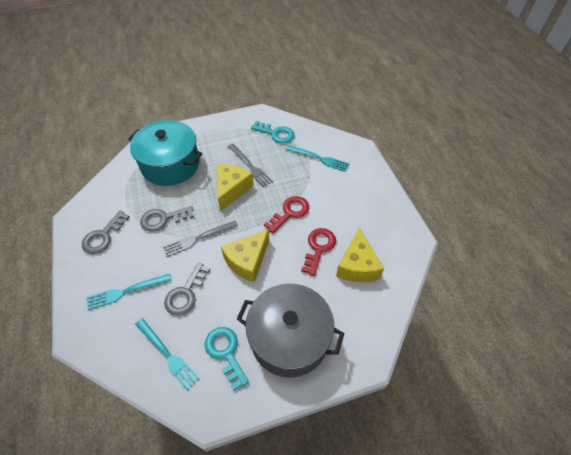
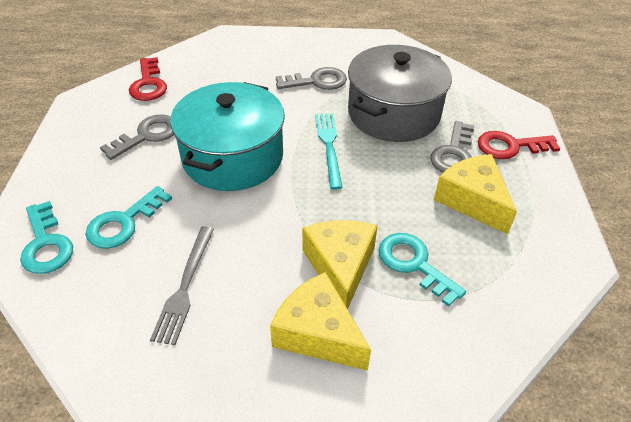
grey fork: 2 -> 1
turquoise fork: 3 -> 1
turquoise key: 2 -> 3

